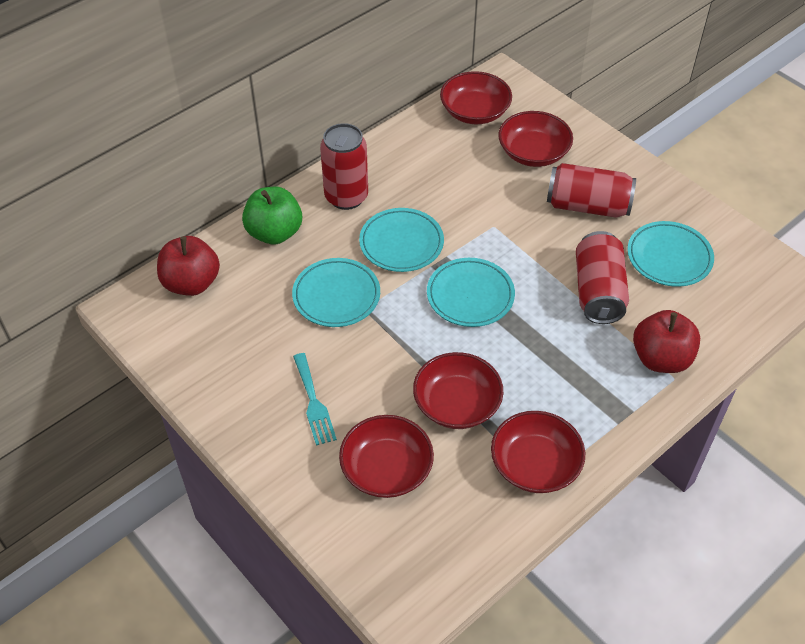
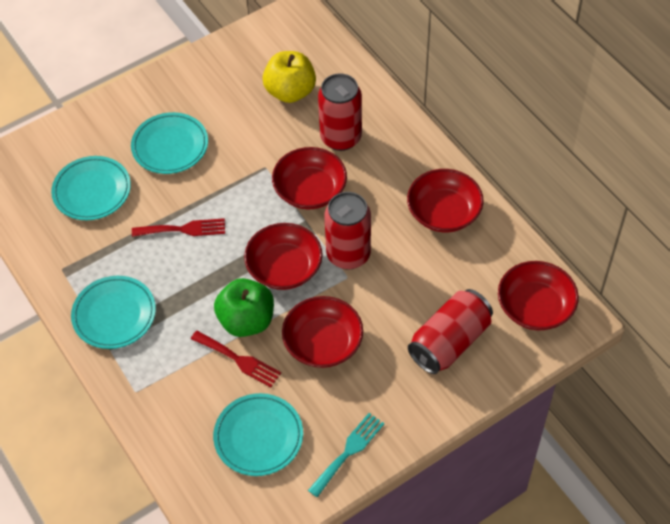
red apple: 2 -> 0
red fork: 0 -> 2
yellow apple: 0 -> 1

